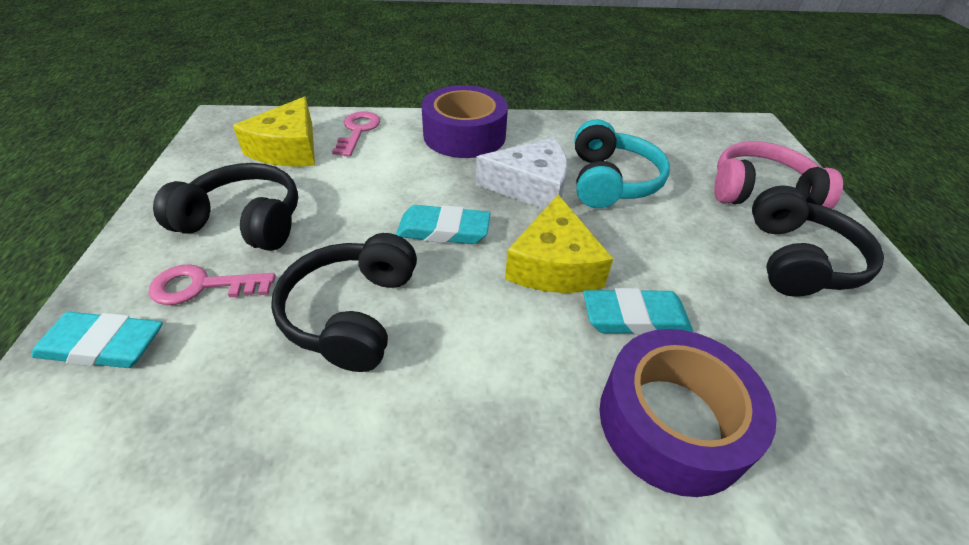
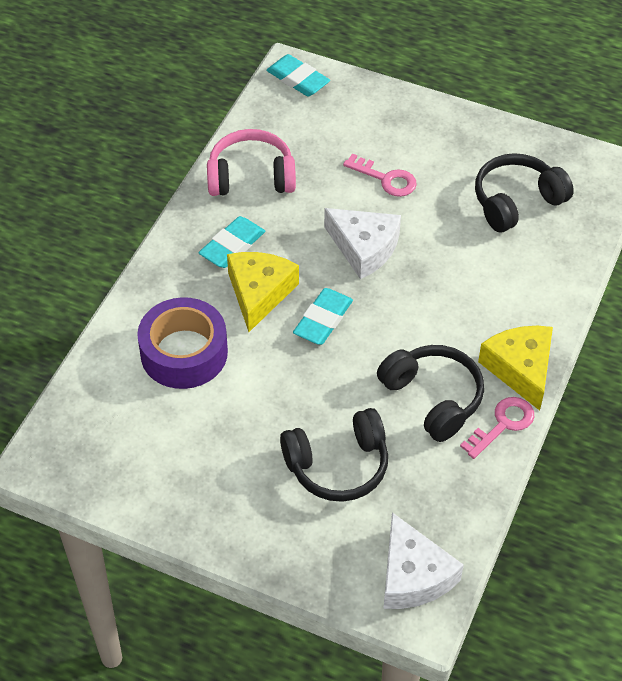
purple tape: 2 -> 1
turquoise headphones: 1 -> 0
white cheese: 1 -> 2

